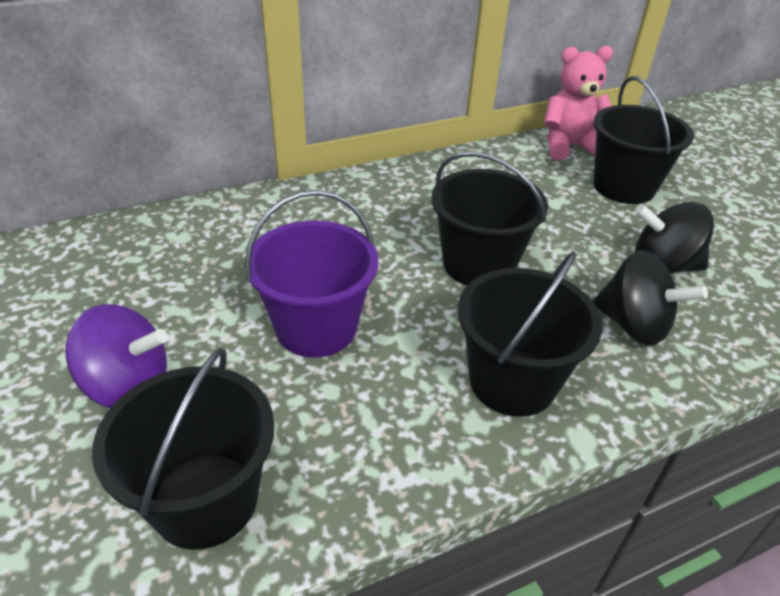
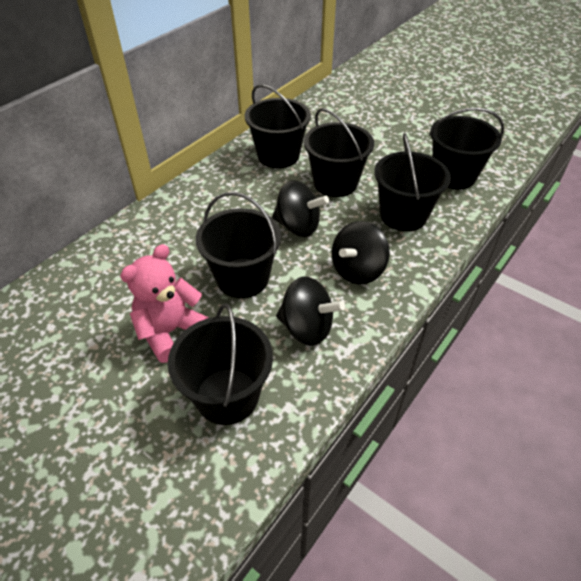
black bucket: 4 -> 6
black spinning top: 2 -> 3
purple bucket: 1 -> 0
purple spinning top: 1 -> 0

